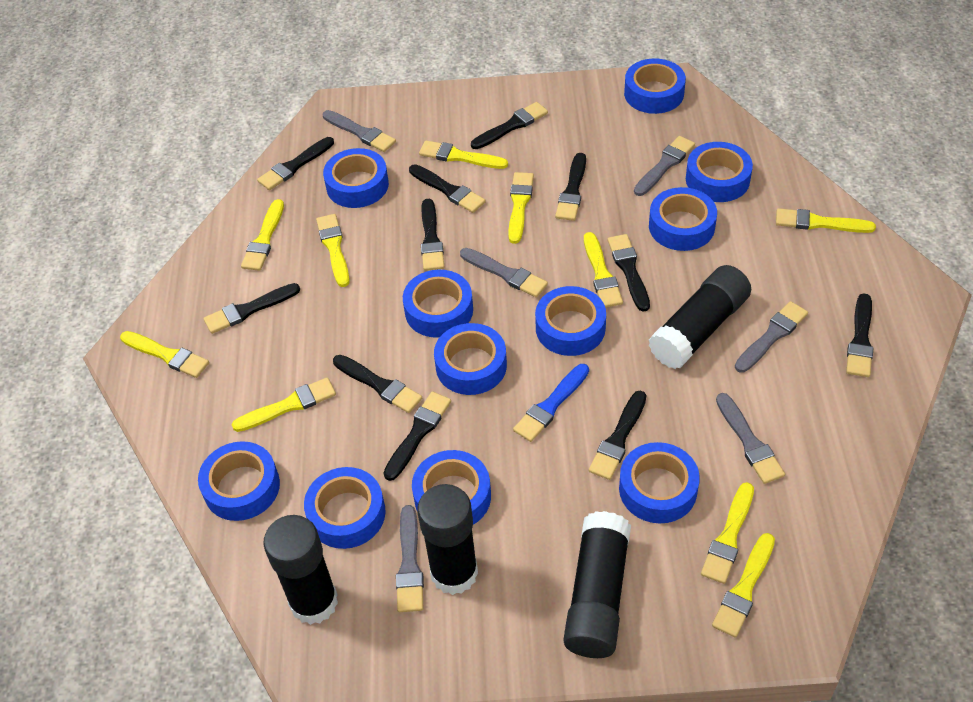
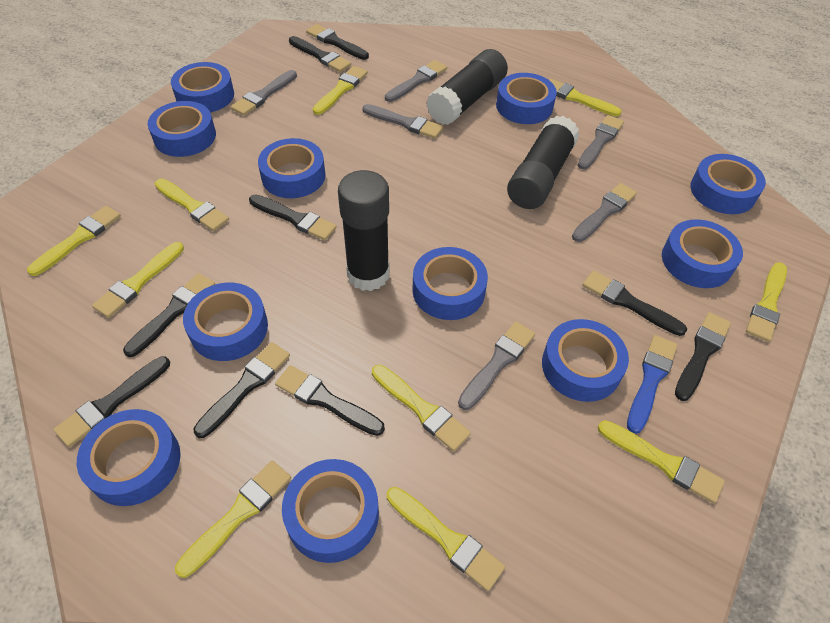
black brush: 11 -> 9
black glue stick: 4 -> 3

